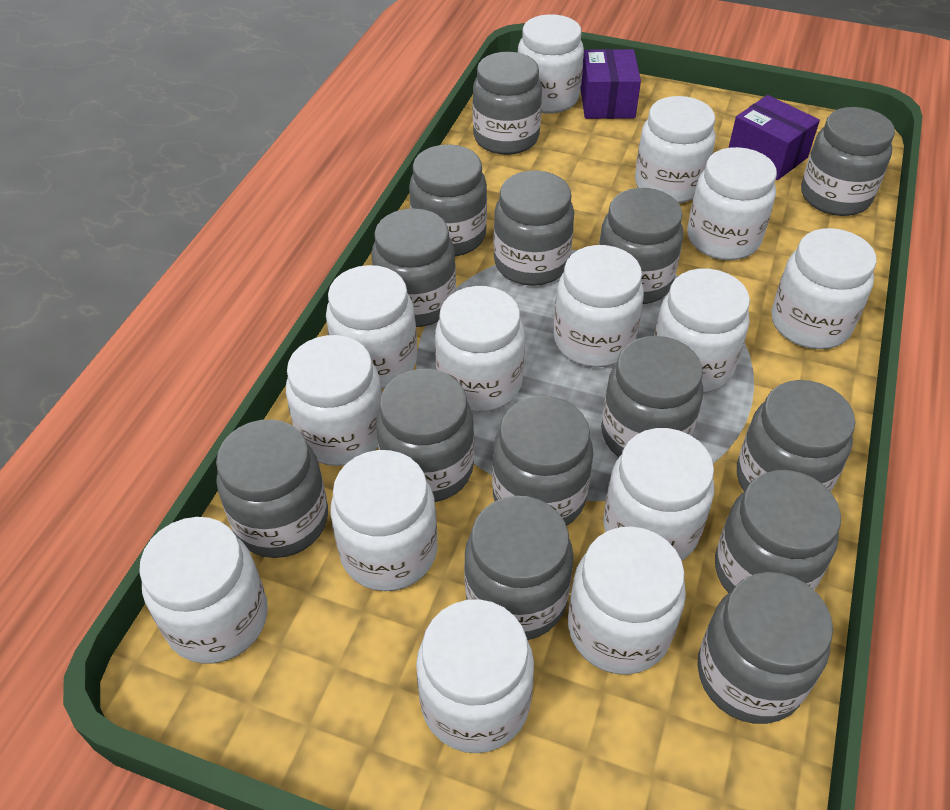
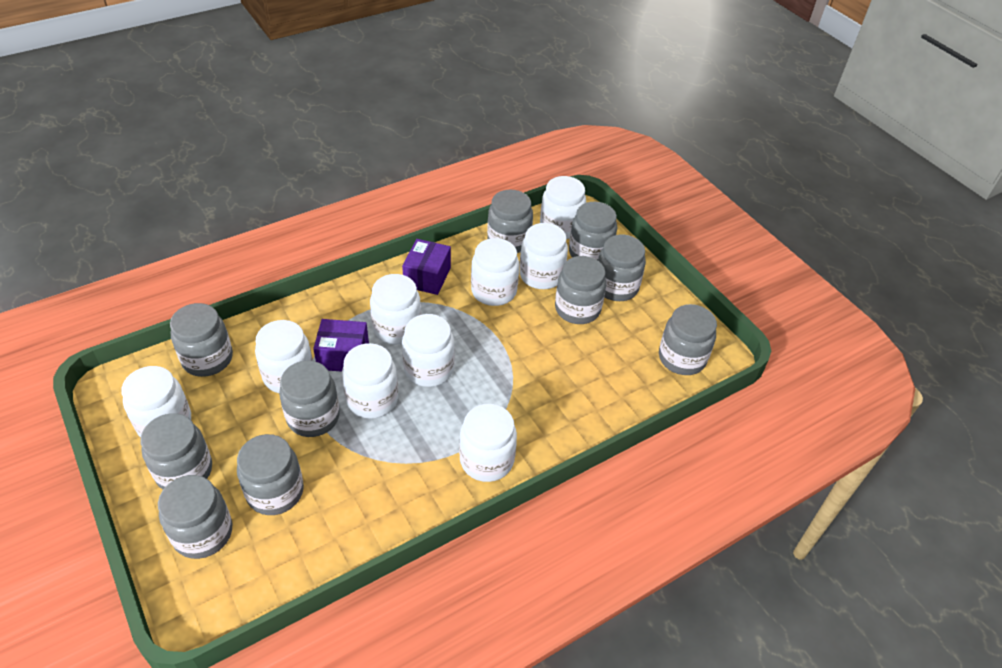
grey jar: 14 -> 10
white jar: 14 -> 9

